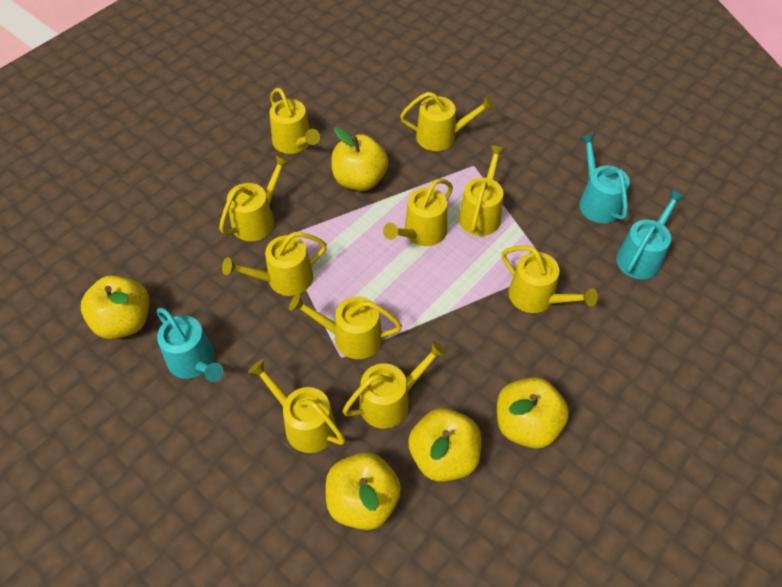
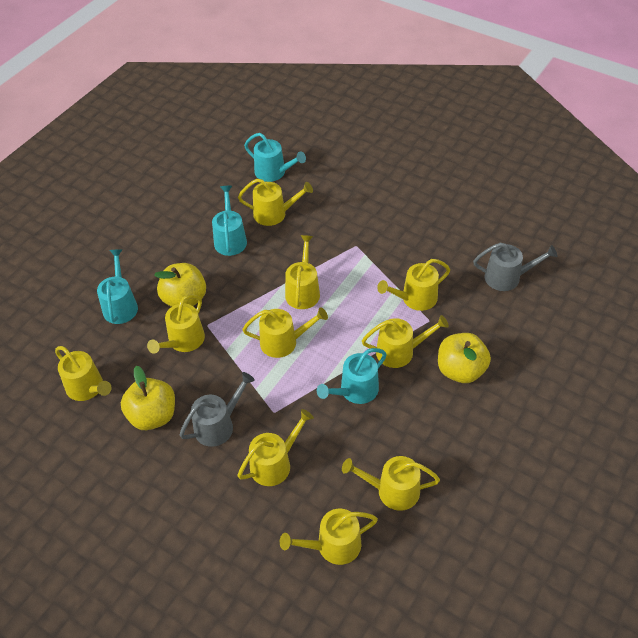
grey watering can: 0 -> 2
turquoise watering can: 3 -> 4
yellow apple: 5 -> 3

